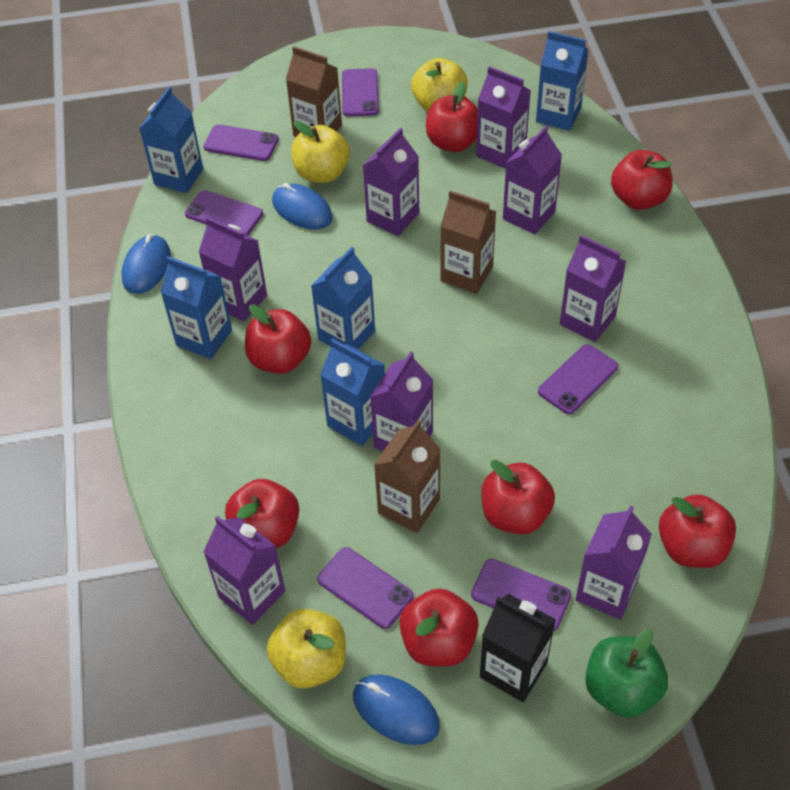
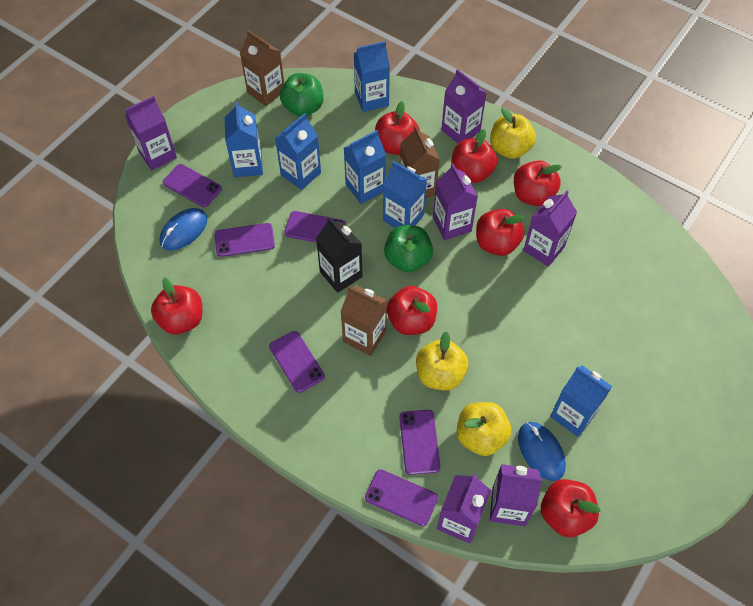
blue carton: 5 -> 6
blue mouse: 3 -> 2
green apple: 1 -> 2
purple carton: 8 -> 6

